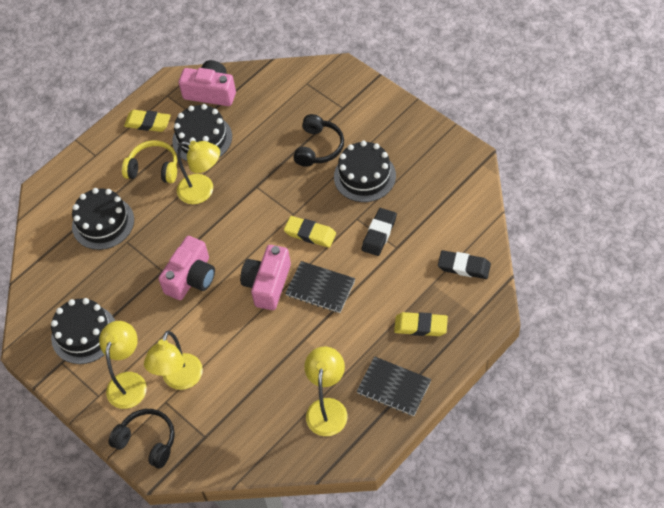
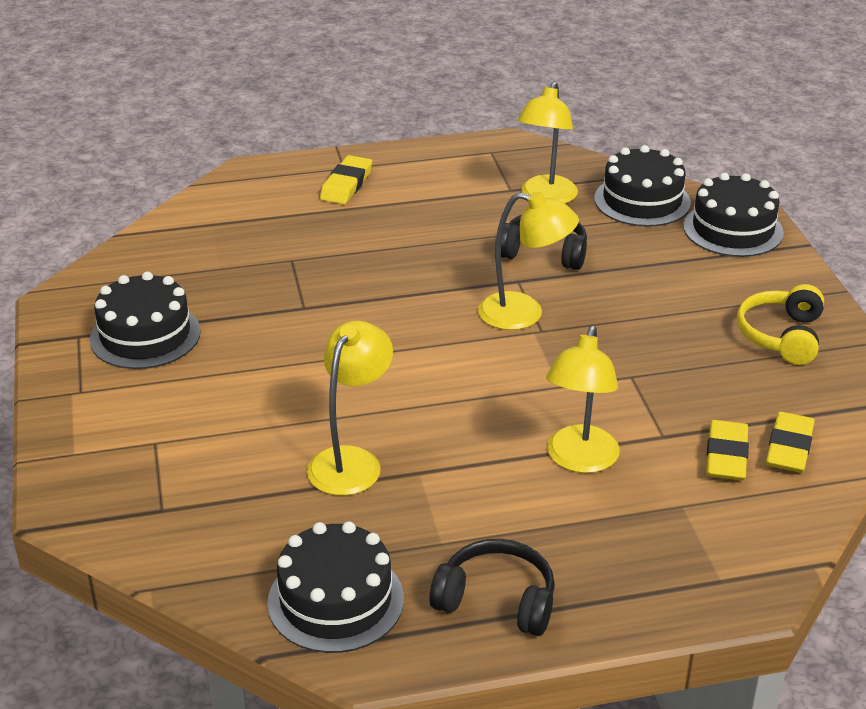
black eraser: 2 -> 0
black notebook: 2 -> 0
pink camera: 3 -> 0

